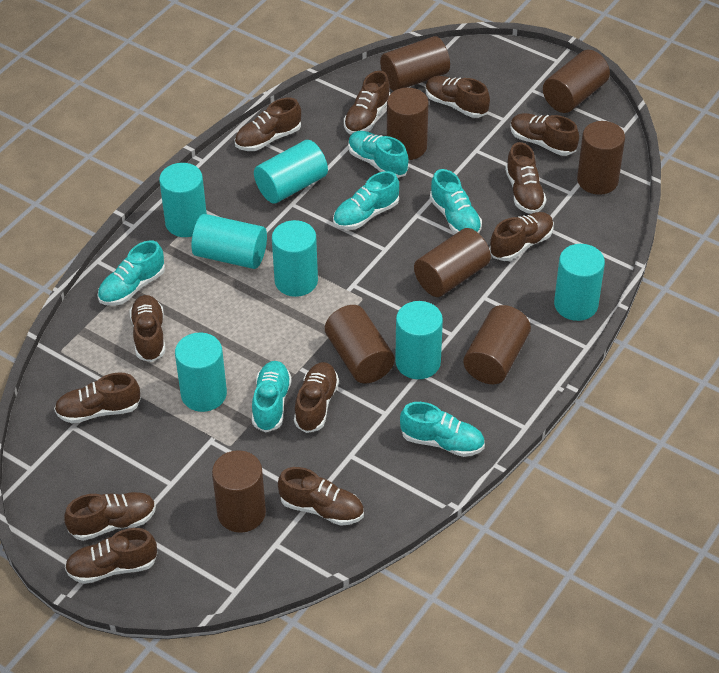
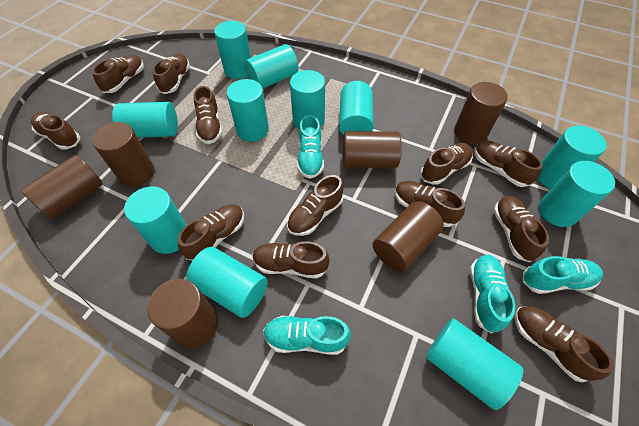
brown cylinder: 8 -> 6
turquoise cylinder: 7 -> 11
turquoise shoe: 6 -> 4

